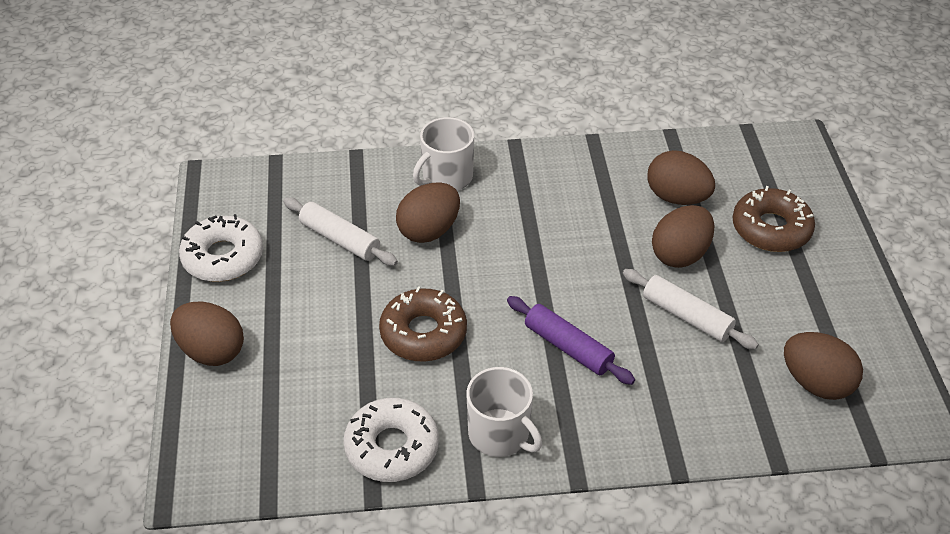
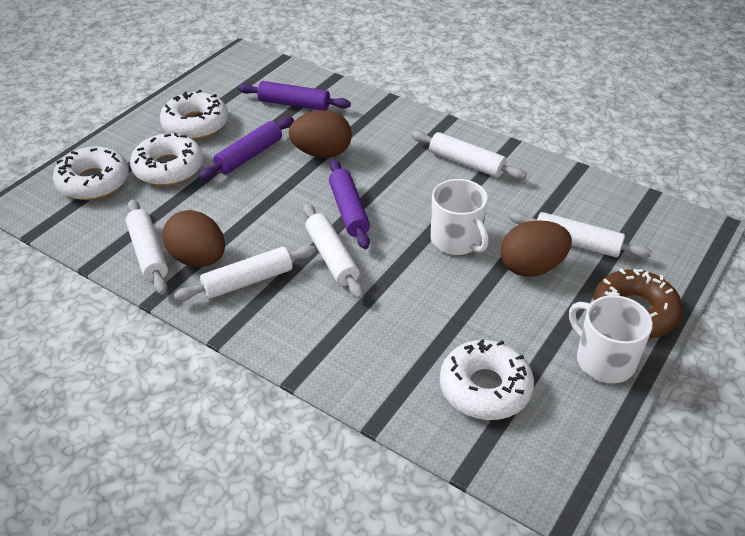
brown donut: 2 -> 1
brown egg: 5 -> 3
purple rolling pin: 1 -> 3
white donut: 2 -> 4
white rolling pin: 2 -> 5

